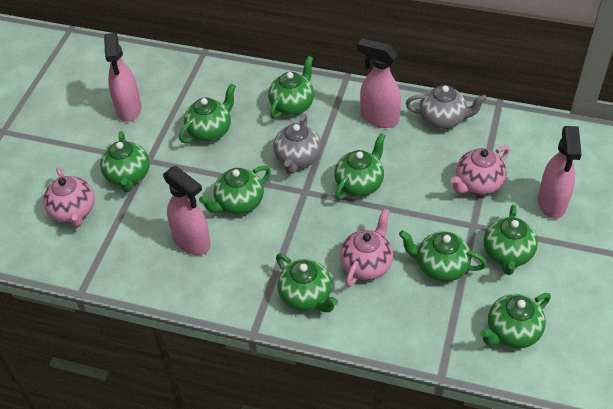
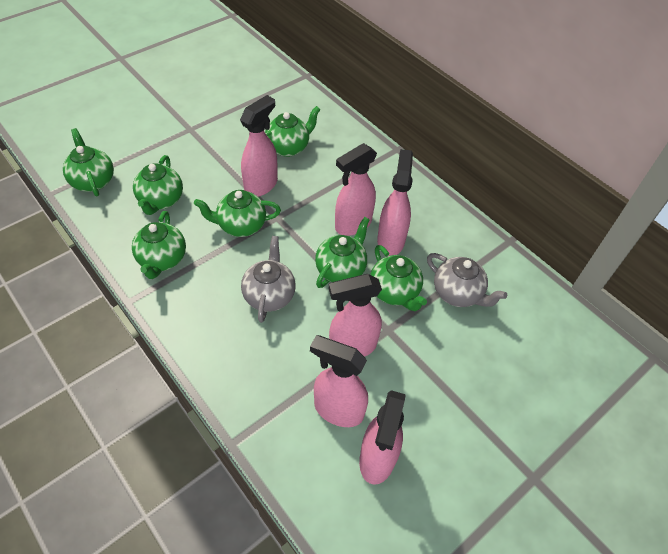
green teapot: 9 -> 7
pink spray bottle: 4 -> 6
pink teapot: 3 -> 0

